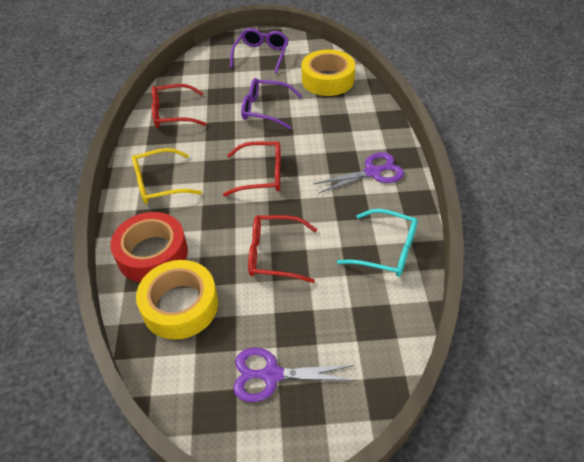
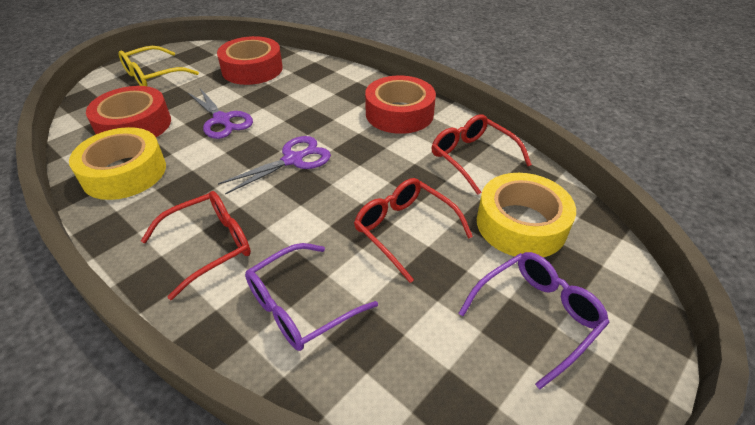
red tape: 1 -> 3
turquoise glasses: 1 -> 0

